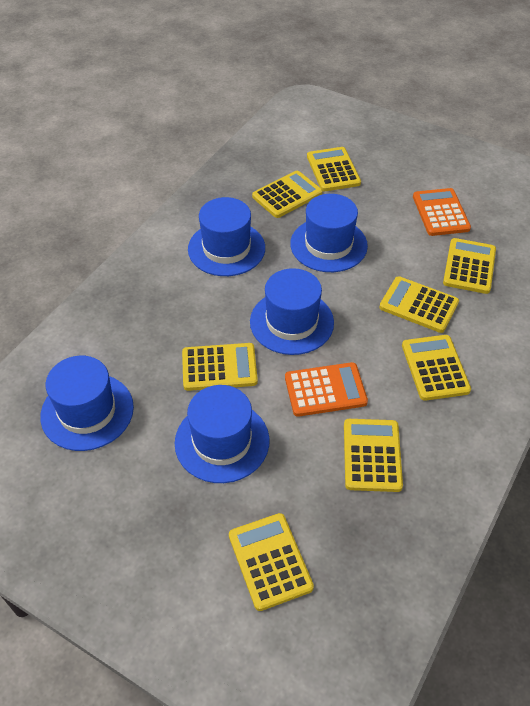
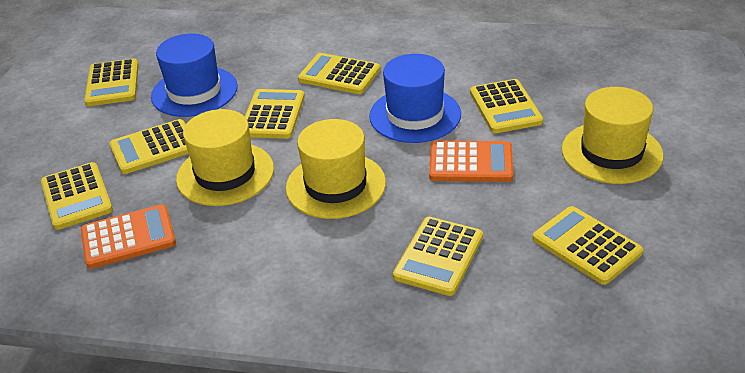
blue hat: 5 -> 2
yellow hat: 0 -> 3

